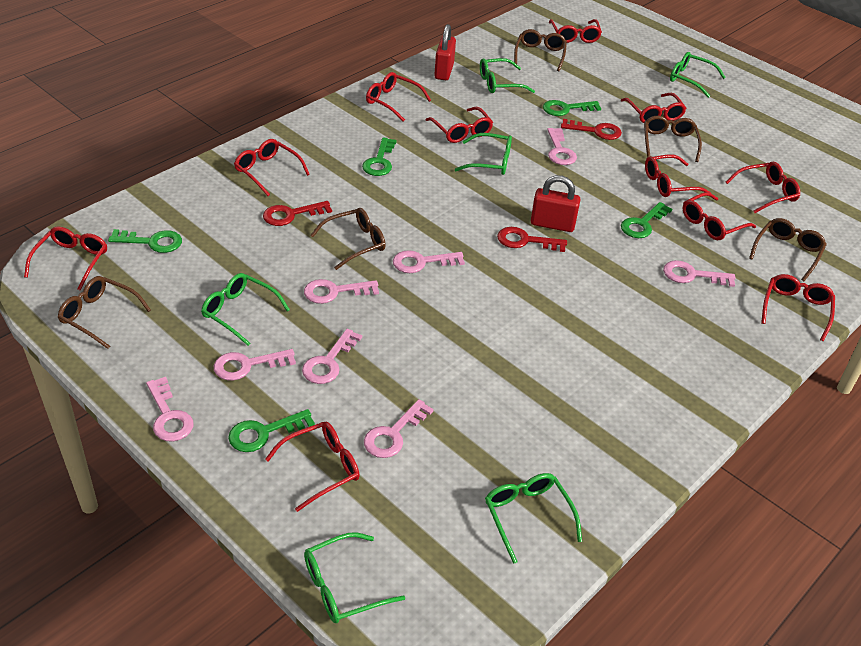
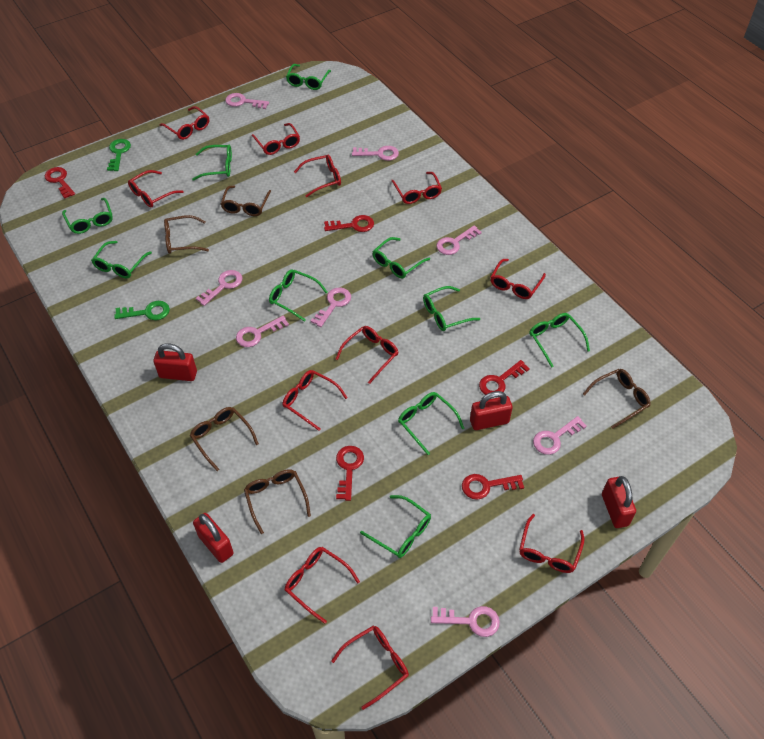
green glasses: 6 -> 10
green key: 5 -> 2
red key: 3 -> 5
red padlock: 2 -> 4

